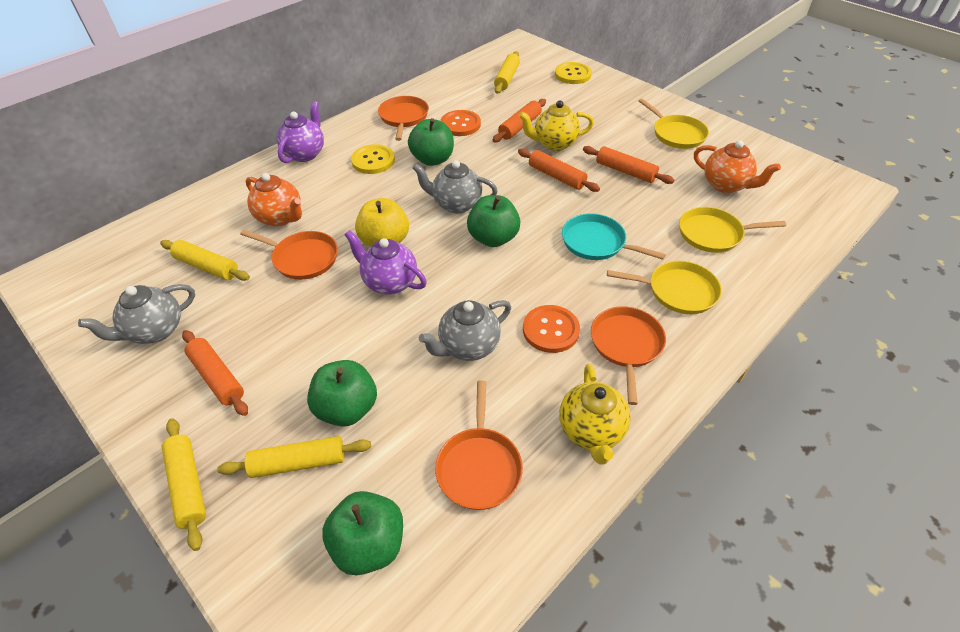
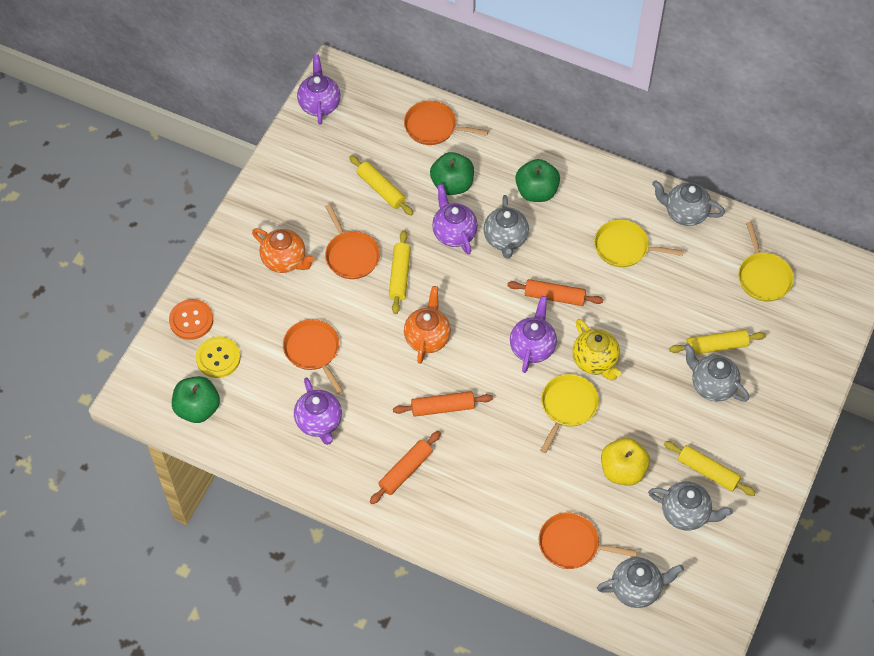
green apple: 4 -> 3
grey teapot: 3 -> 5
orange button: 2 -> 1
orange rolling pin: 4 -> 3
purple teapot: 2 -> 4
turquoise pan: 1 -> 0
yellow button: 2 -> 1
yellow teapot: 2 -> 1

